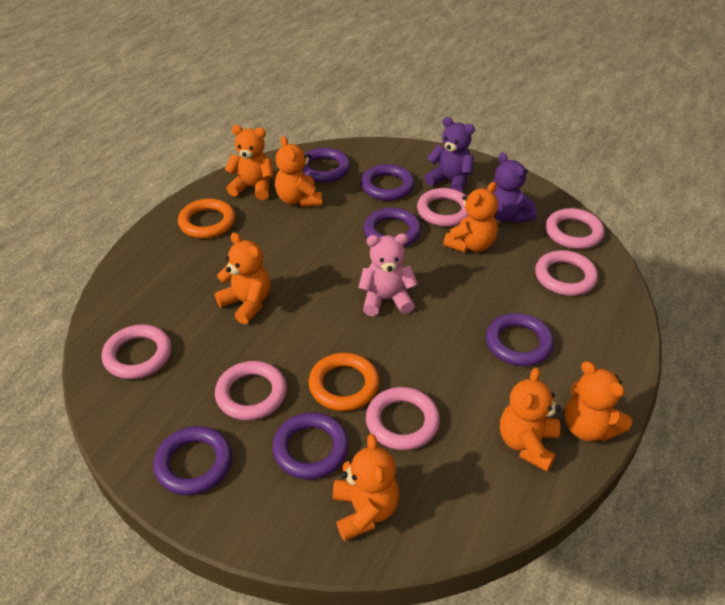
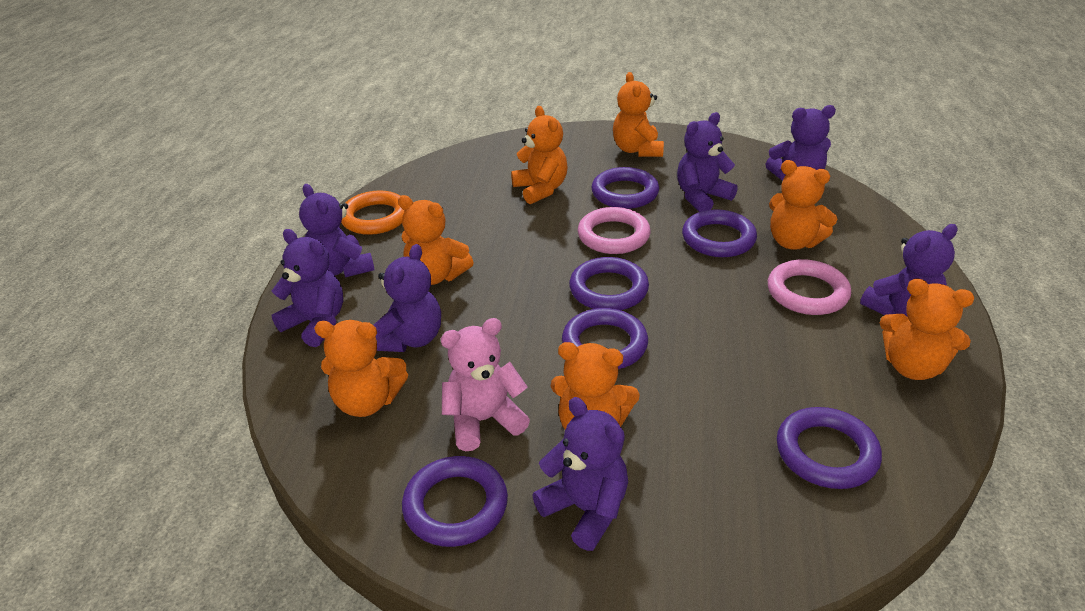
orange ring: 2 -> 1
pink ring: 6 -> 2
purple teddy bear: 2 -> 7

